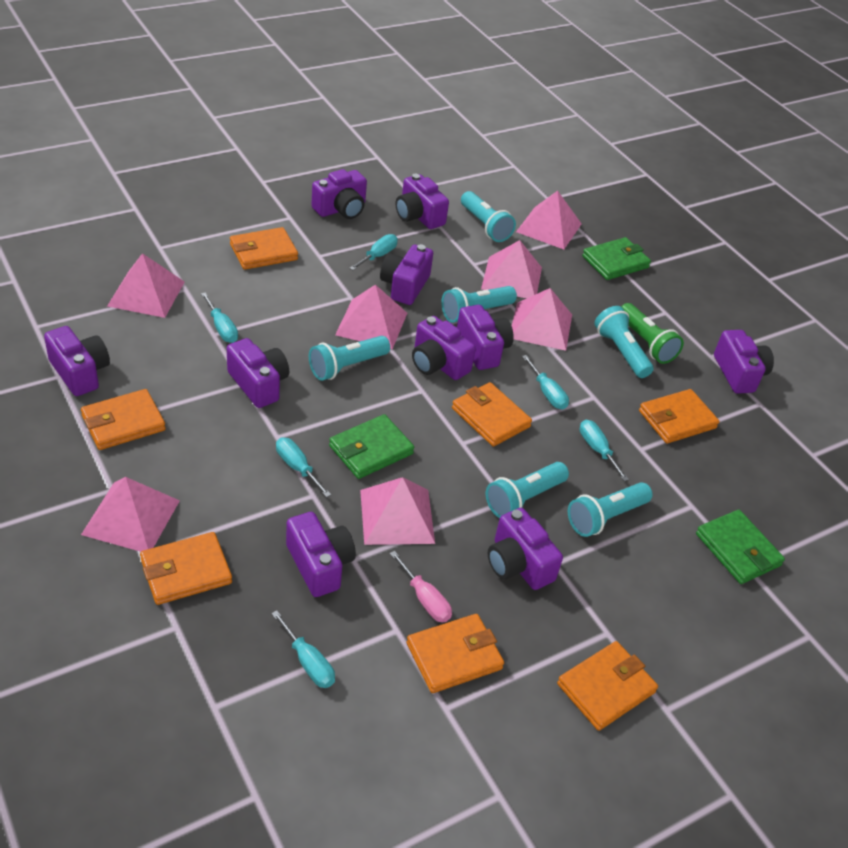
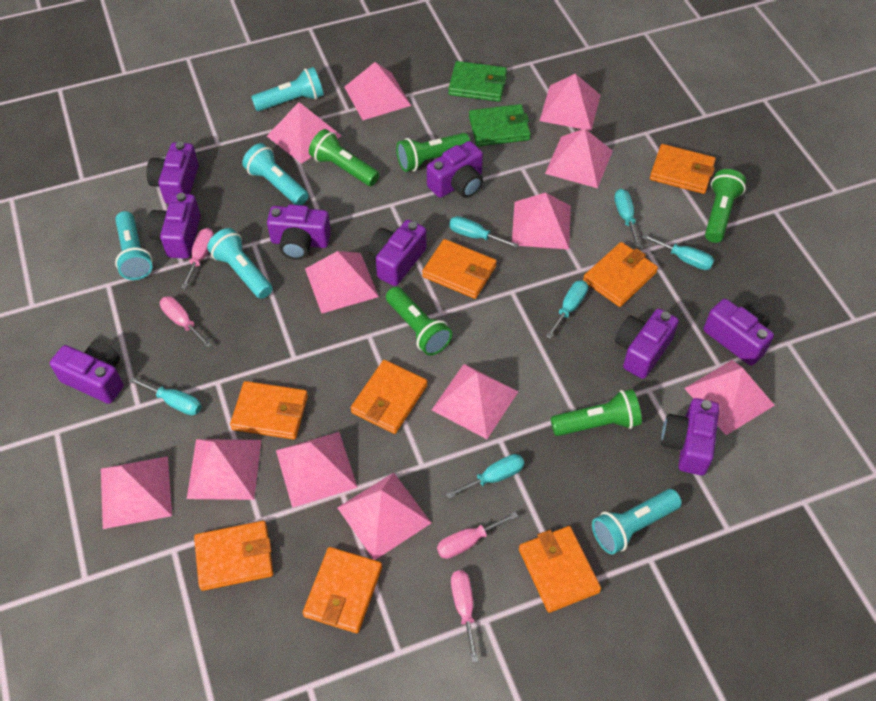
green flashlight: 1 -> 5
green wallet: 3 -> 2
orange wallet: 7 -> 8
pink pyramid: 7 -> 12
pink screwdriver: 1 -> 4
purple camera: 10 -> 9
turquoise flashlight: 6 -> 5

